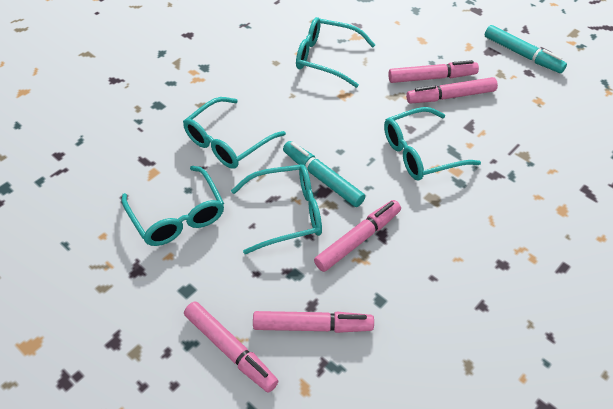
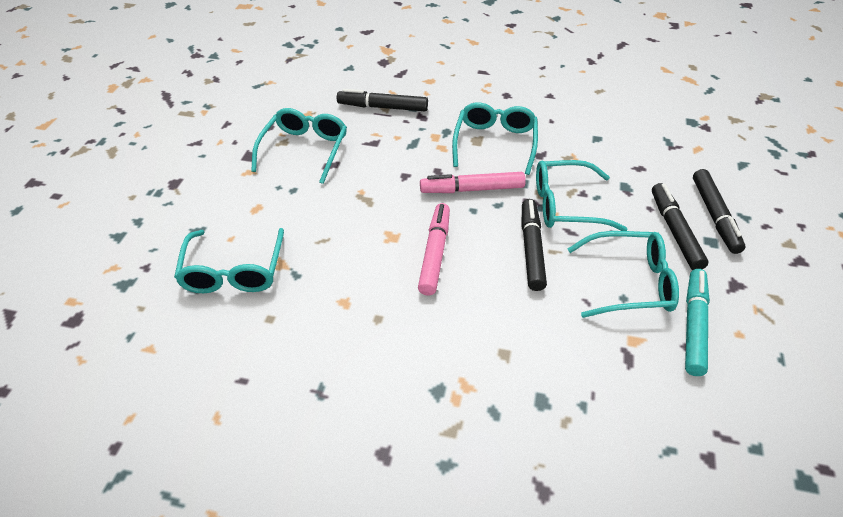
black marker: 0 -> 4
pink marker: 5 -> 2
turquoise marker: 2 -> 1

